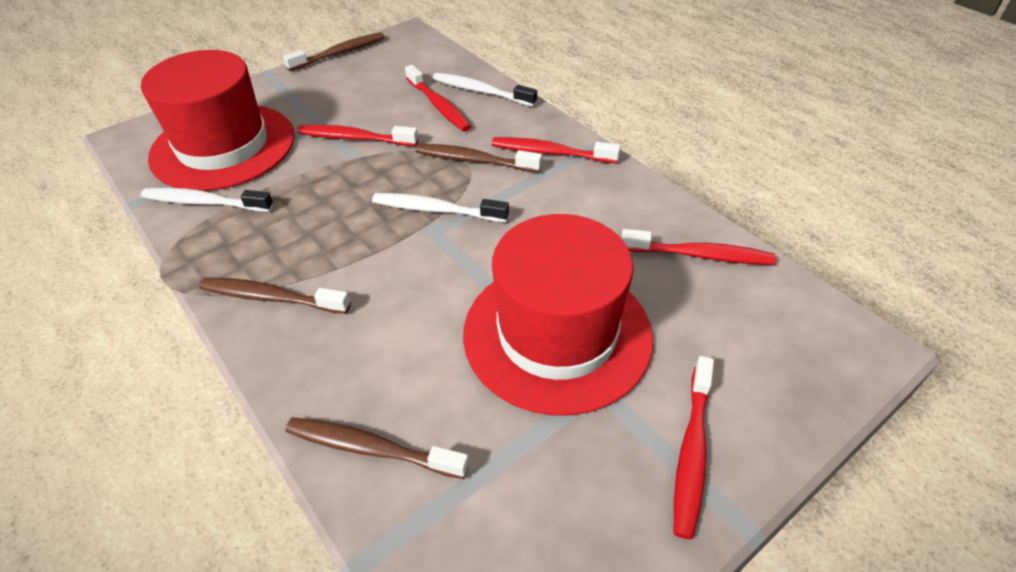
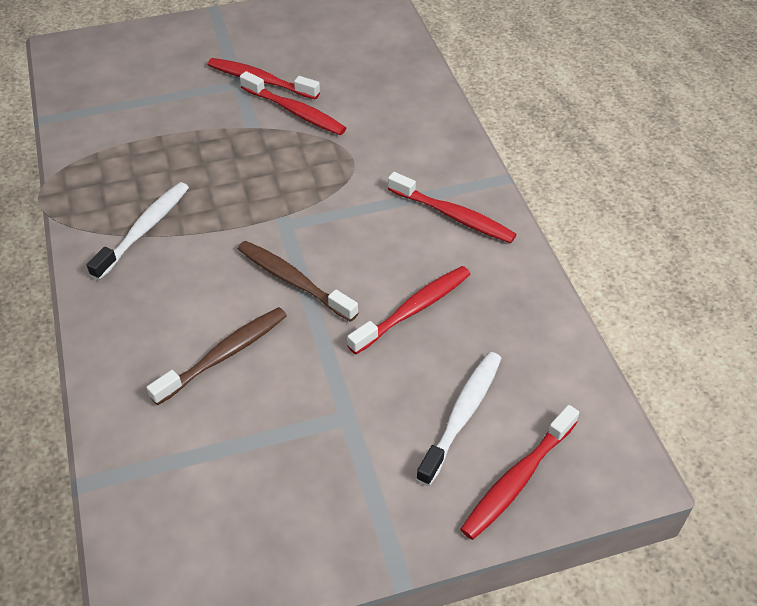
brown toothbrush: 4 -> 2
red hat: 2 -> 0
white toothbrush: 3 -> 2

